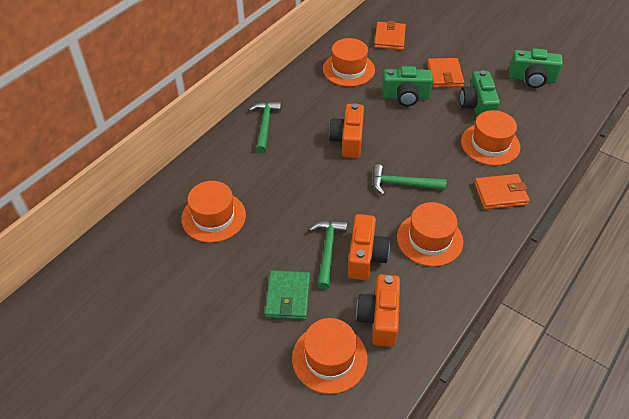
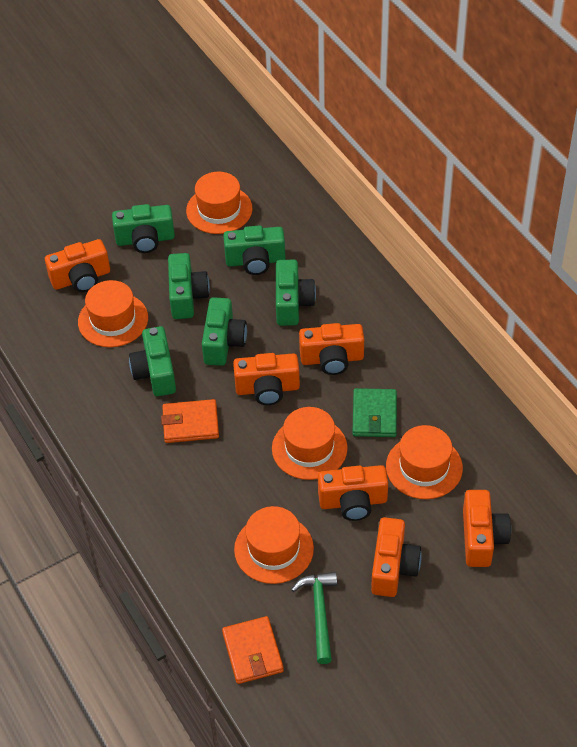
green camera: 3 -> 6
green hammer: 3 -> 1
orange camera: 3 -> 6
orange wallet: 3 -> 2

